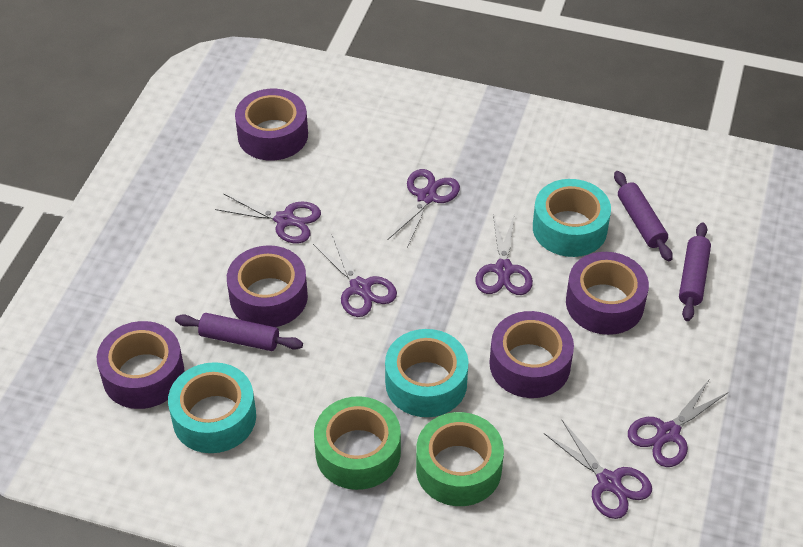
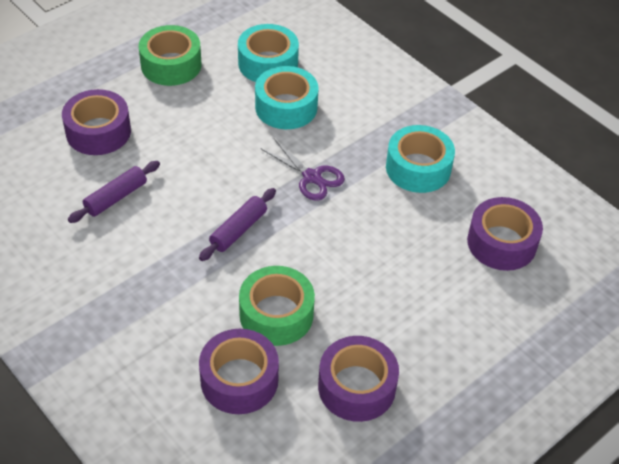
purple rolling pin: 3 -> 2
purple scissors: 6 -> 1
purple tape: 5 -> 4

